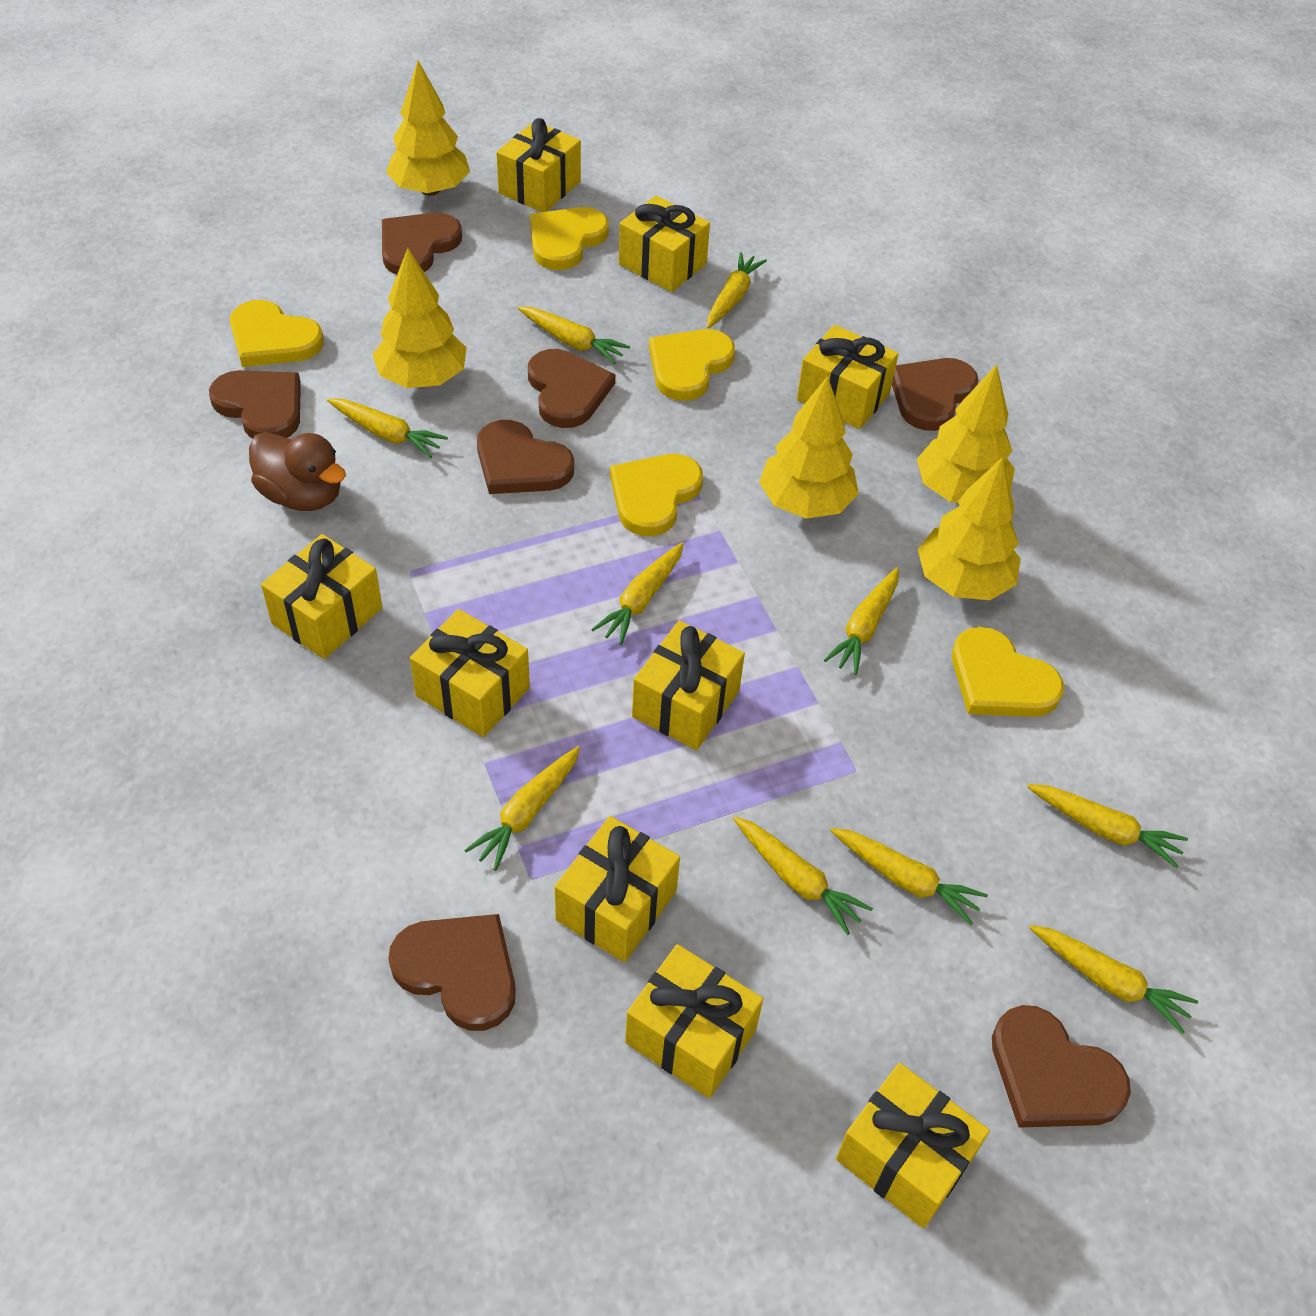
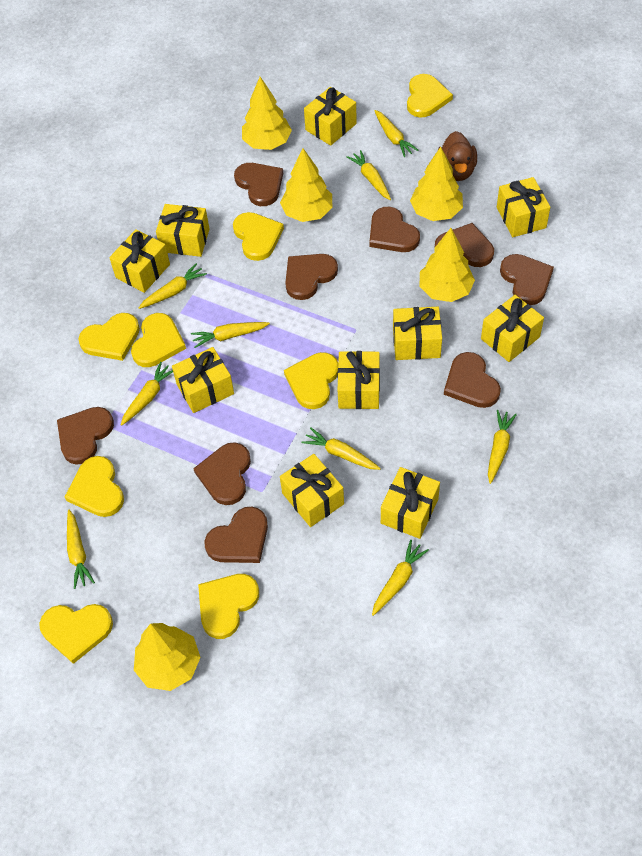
brown heart: 7 -> 9
yellow carrot: 10 -> 9
yellow gift: 9 -> 10
yellow heart: 5 -> 8

